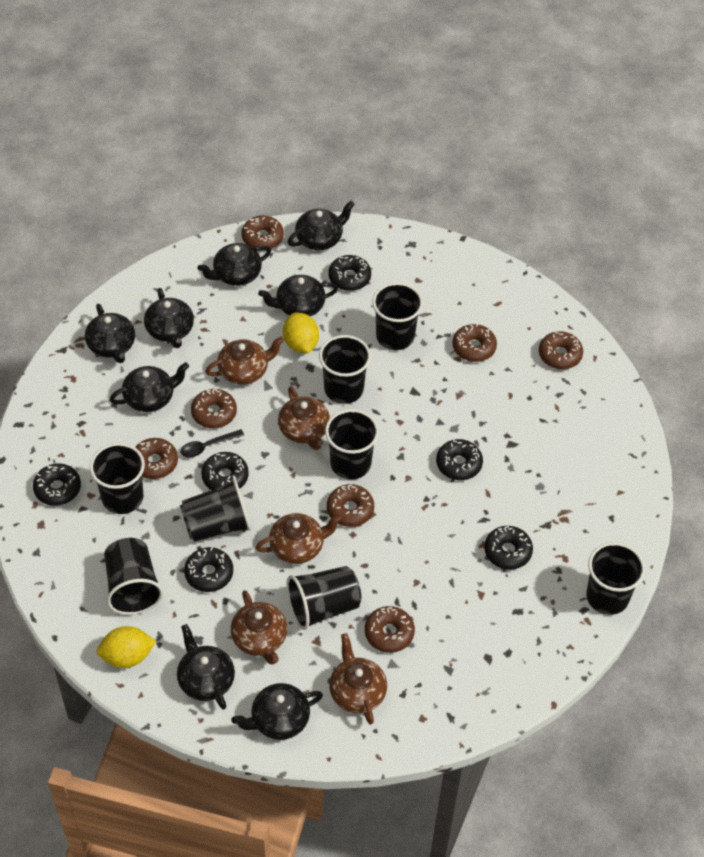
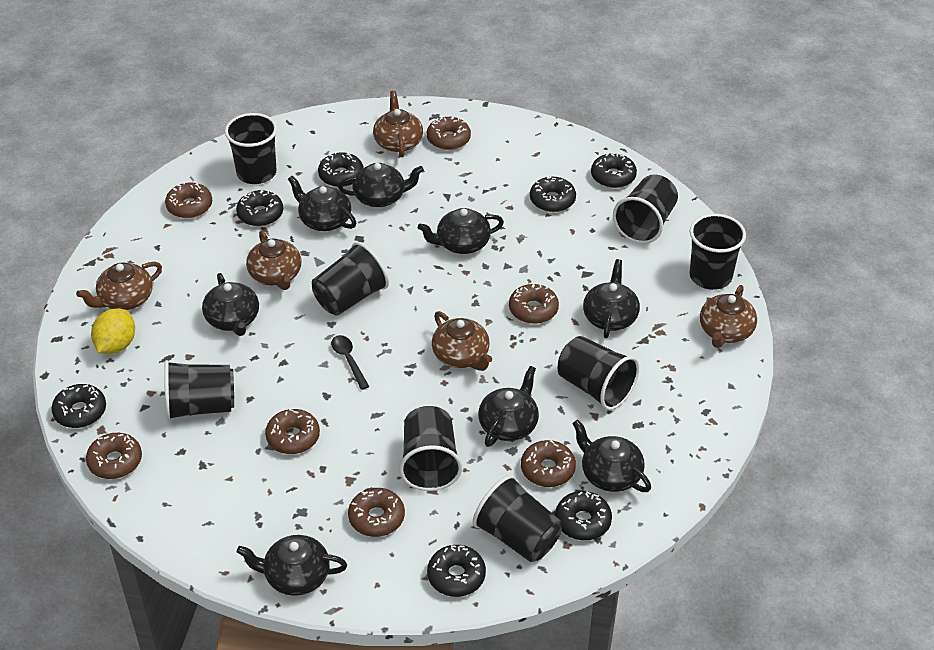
black donut: 6 -> 7
yellow lemon: 2 -> 1

